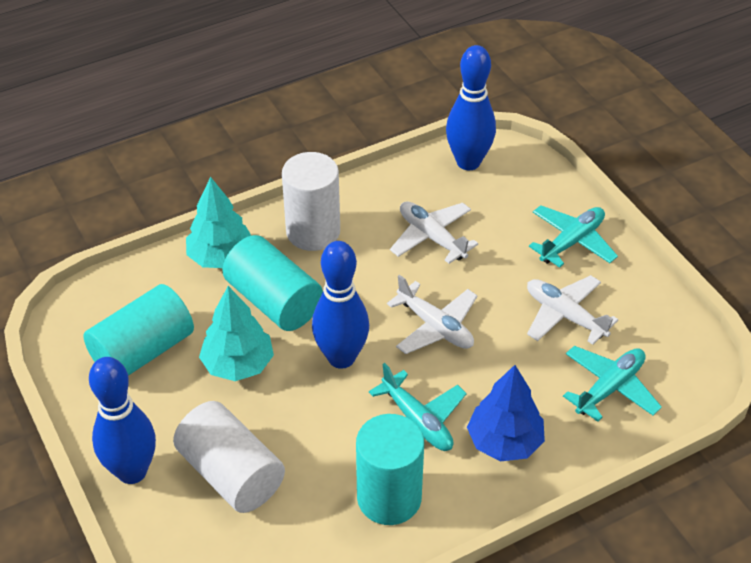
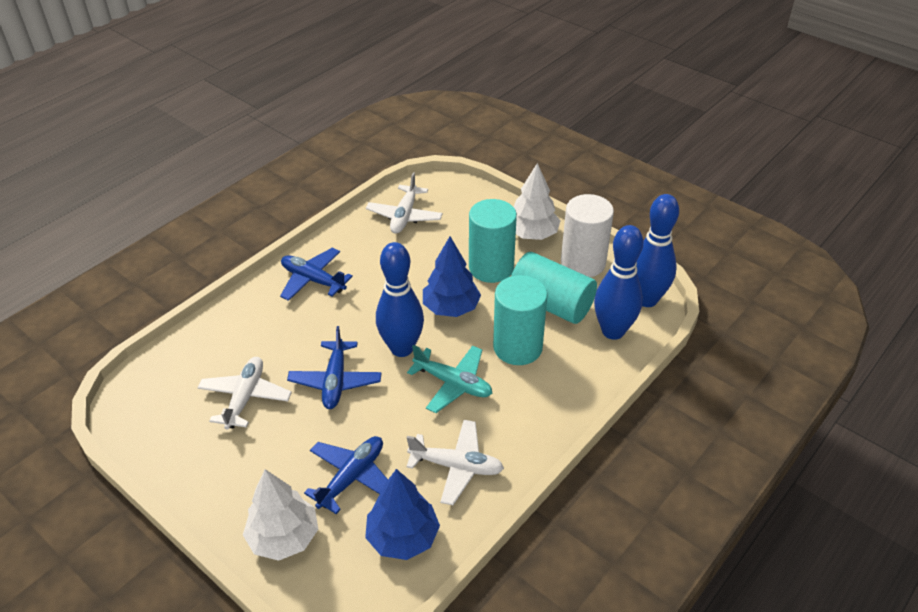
blue plane: 0 -> 3
blue tree: 1 -> 2
turquoise plane: 3 -> 1
turquoise tree: 2 -> 0
white cylinder: 2 -> 1
white tree: 0 -> 2

